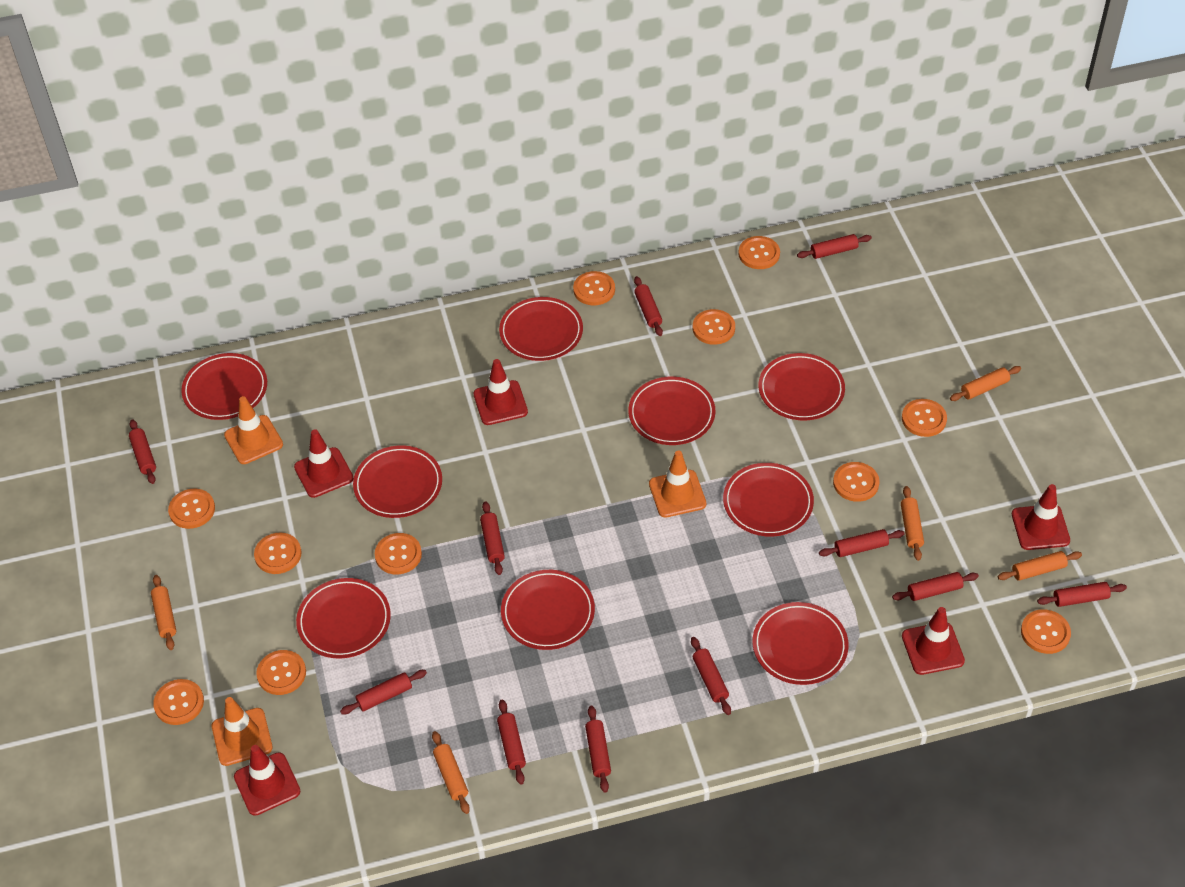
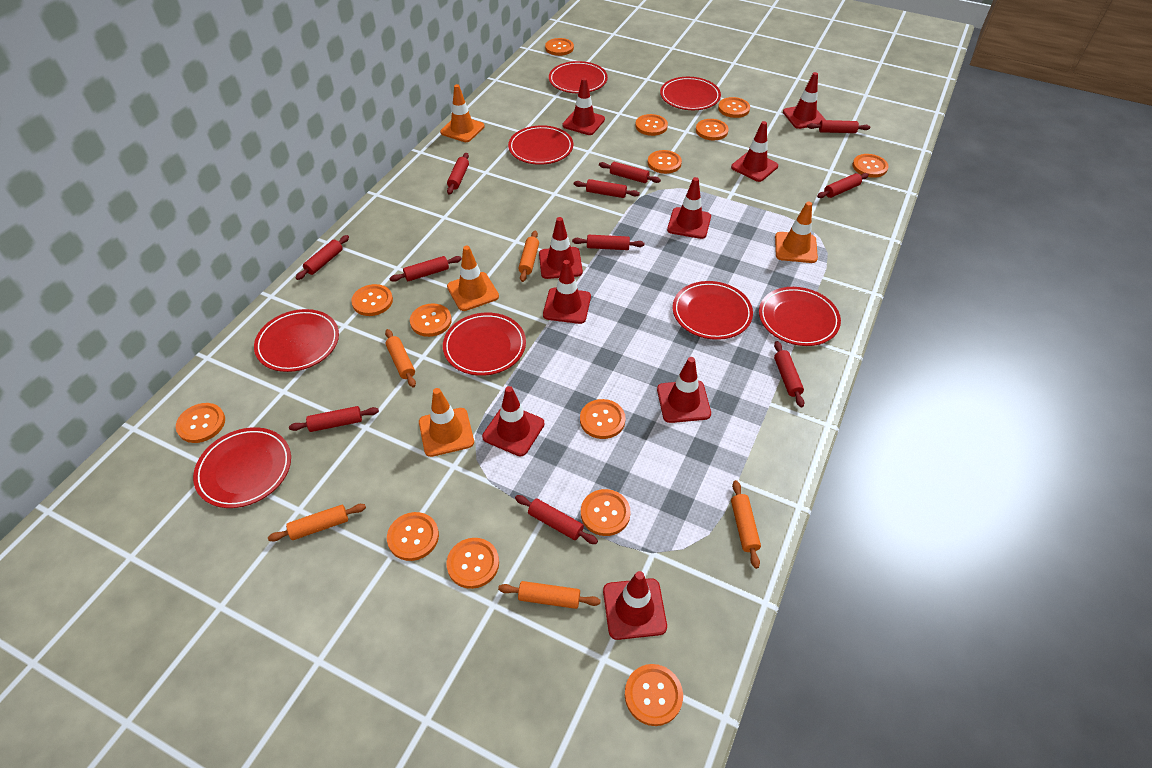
orange button: 11 -> 14
orange traffic cone: 3 -> 4
red plate: 9 -> 8
red traffic cone: 5 -> 9

